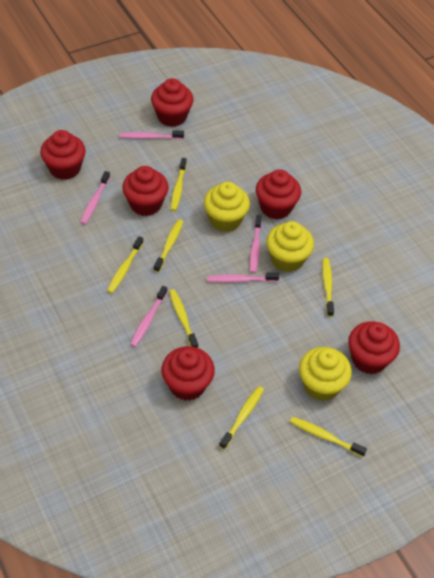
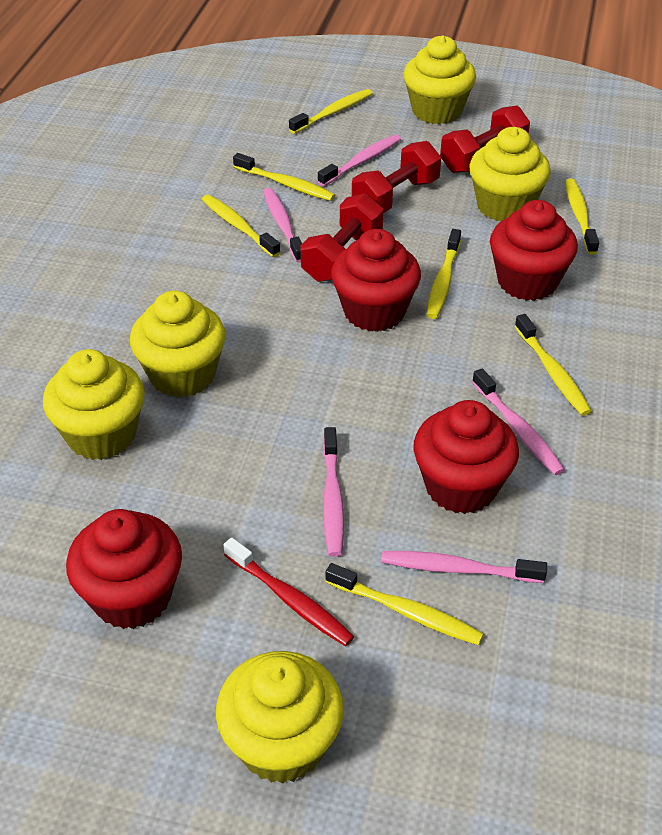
red cupcake: 6 -> 4
red dumbbell: 0 -> 3
red toothbrush: 0 -> 1
yellow cupcake: 3 -> 5

